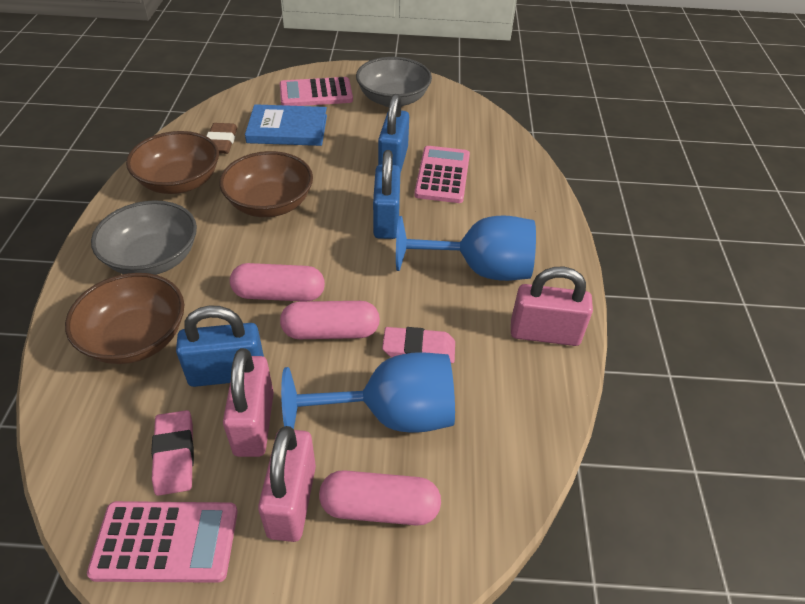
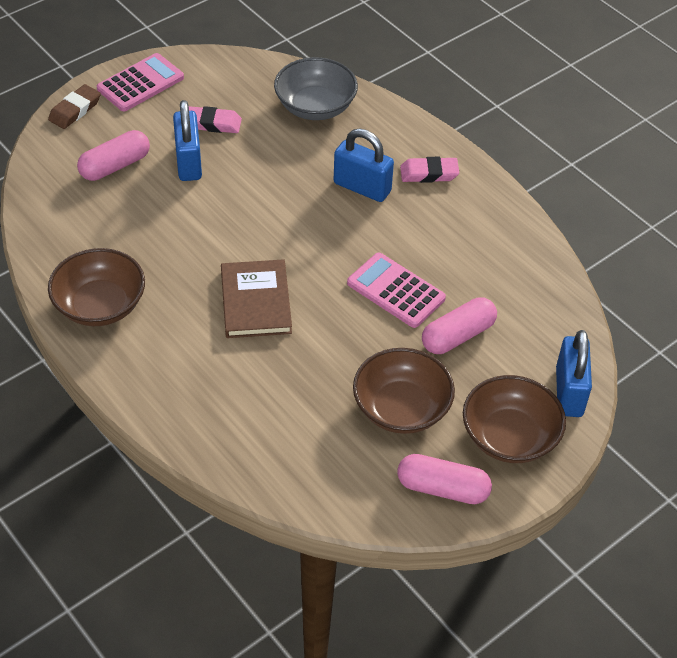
blue book: 1 -> 0
blue goblet: 2 -> 0
brown book: 0 -> 1
grey bowl: 2 -> 1
pink calculator: 3 -> 2
pink padlock: 3 -> 0

